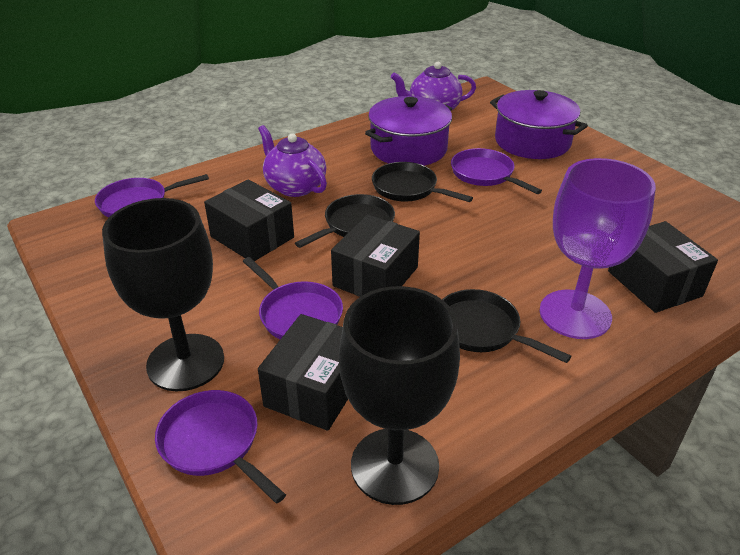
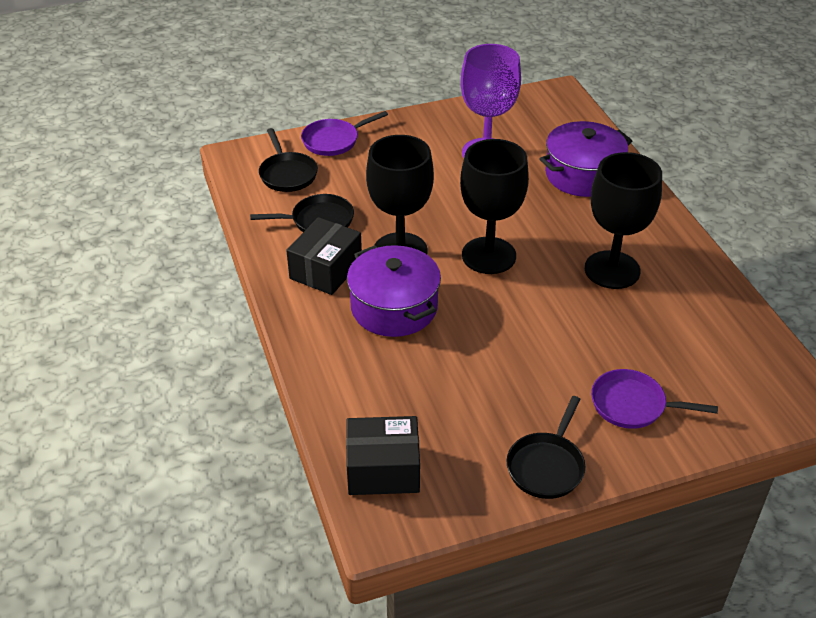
black box: 4 -> 2
black goblet: 2 -> 3
purple pan: 4 -> 2
purple teapot: 2 -> 0

